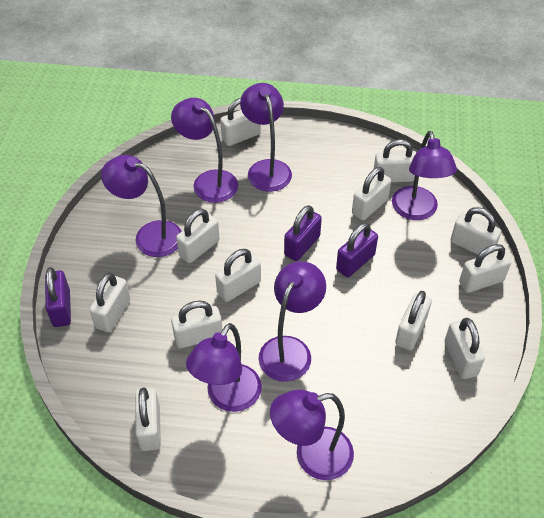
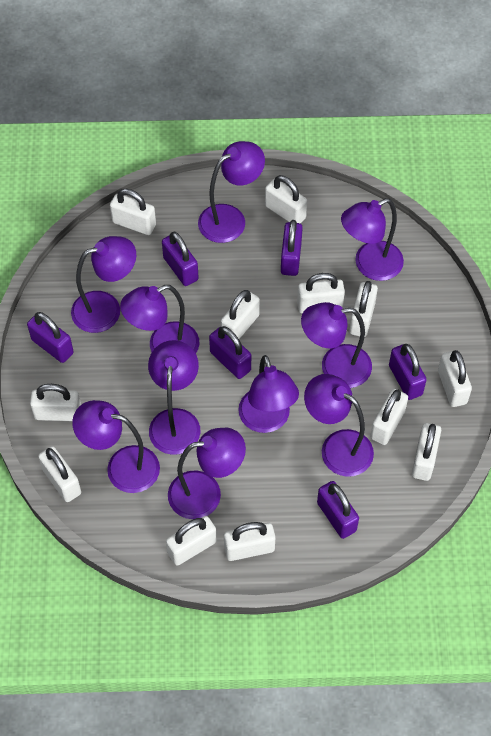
purple lamp: 7 -> 10
purple padlock: 3 -> 6

